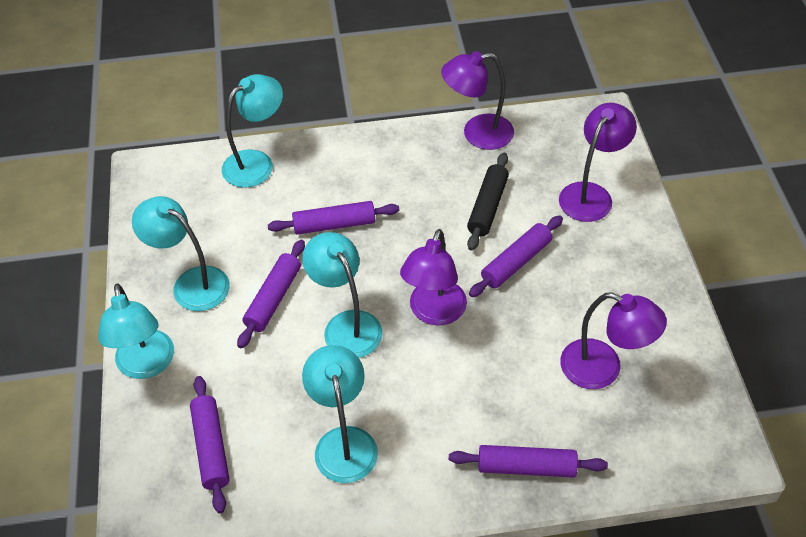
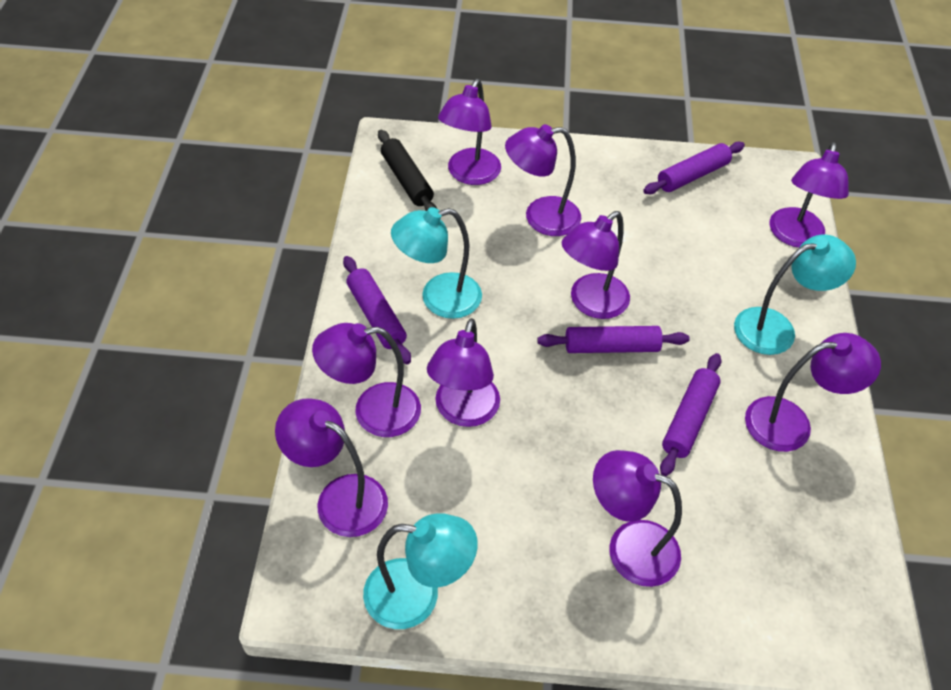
purple lamp: 4 -> 9
purple rolling pin: 5 -> 4
turquoise lamp: 5 -> 3

